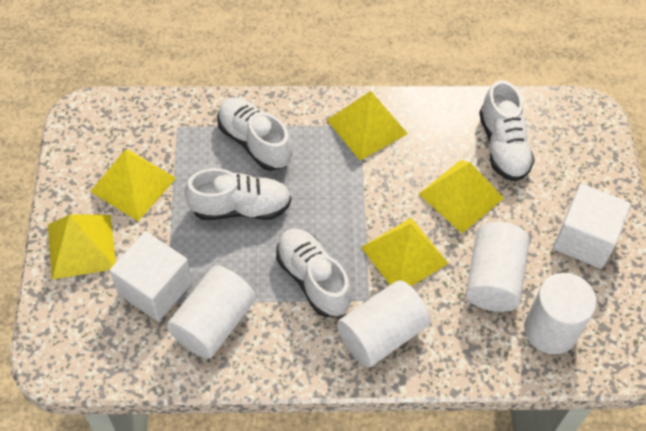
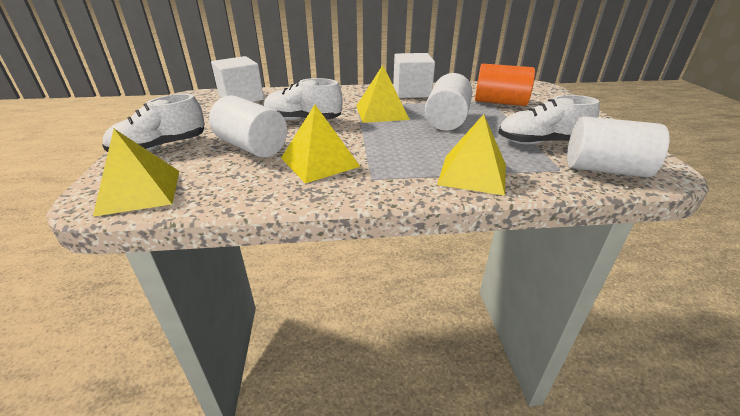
orange cylinder: 0 -> 1
white cylinder: 4 -> 3
white shoe: 4 -> 3
yellow pyramid: 5 -> 4

